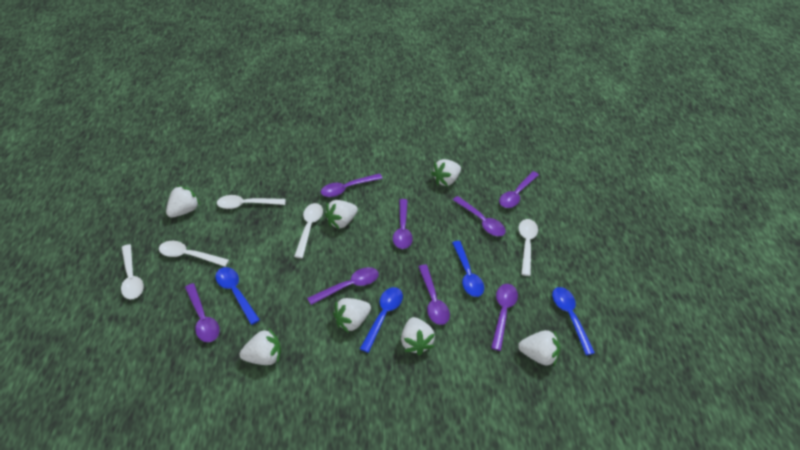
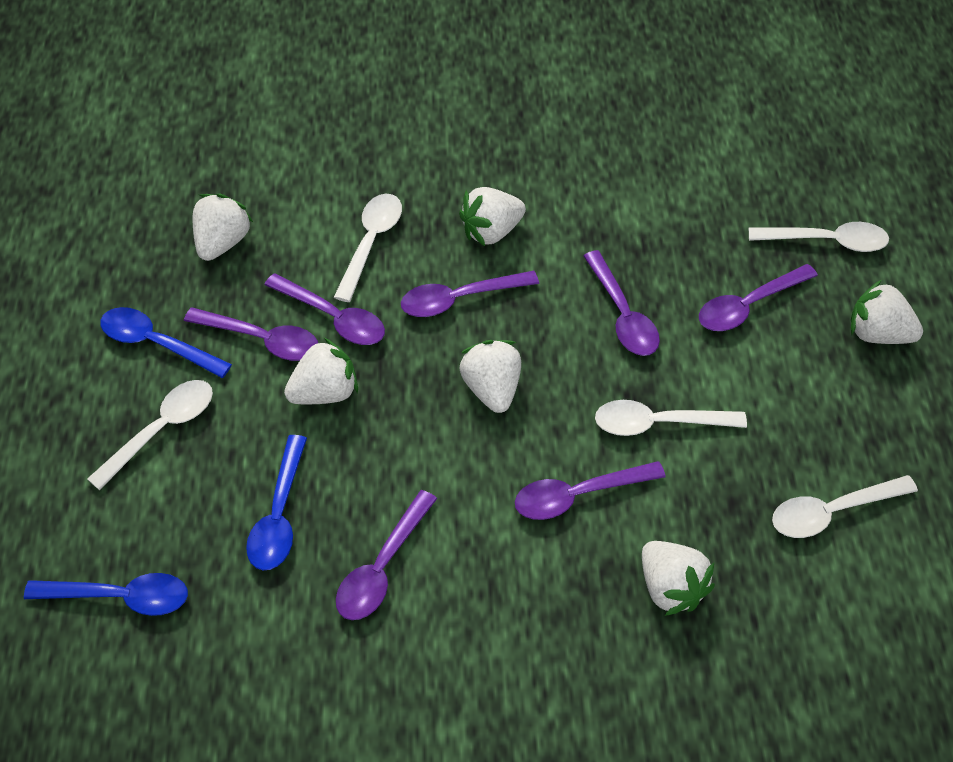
blue spoon: 4 -> 3
purple spoon: 8 -> 7
white strawberry: 7 -> 6

